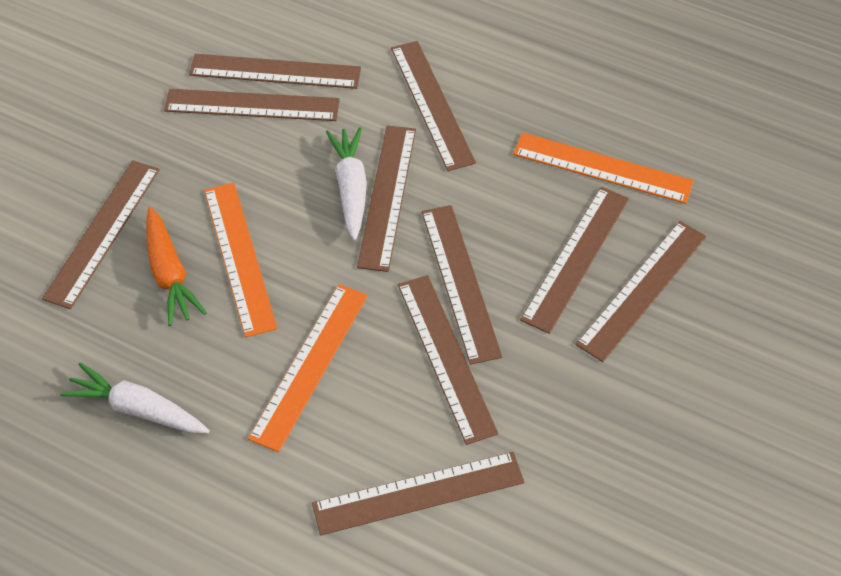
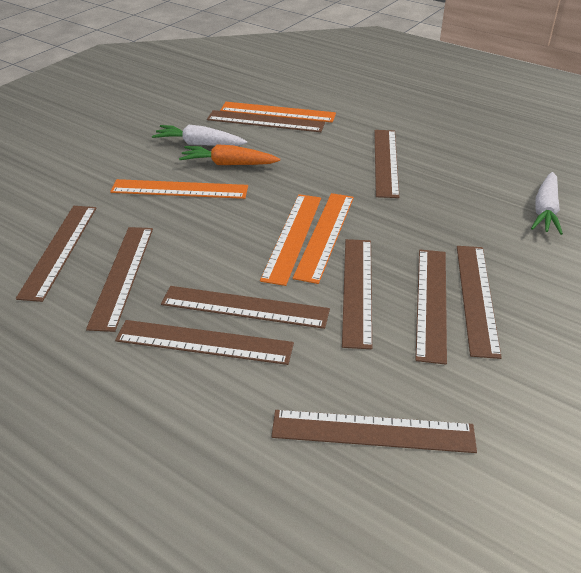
orange ruler: 3 -> 4

